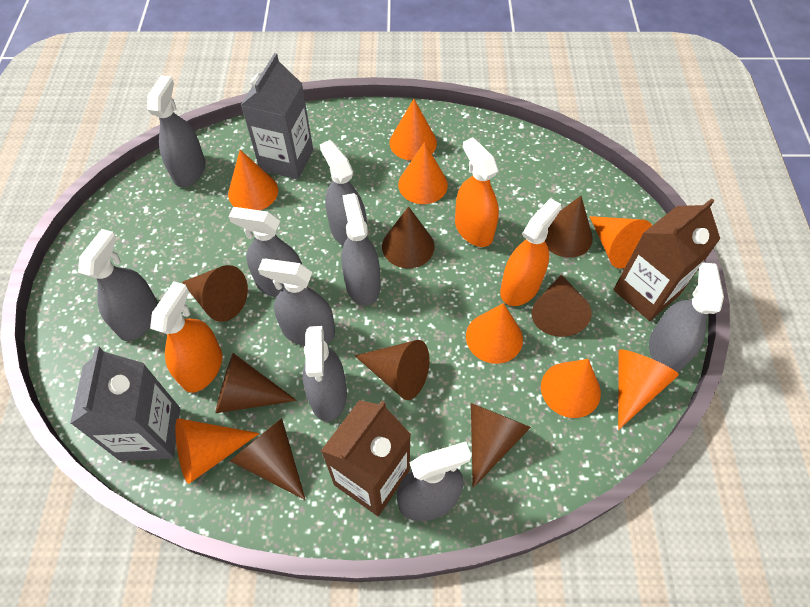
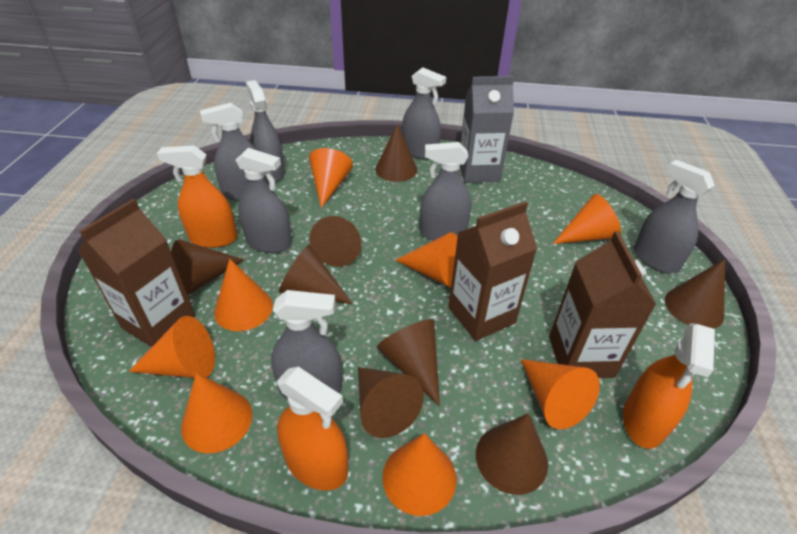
brown carton: 2 -> 3
grey carton: 2 -> 1
grey spray bottle: 9 -> 7

